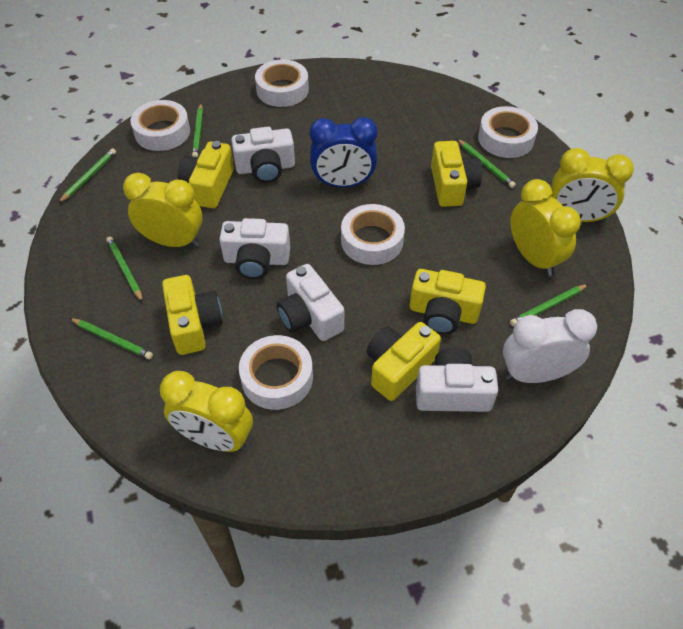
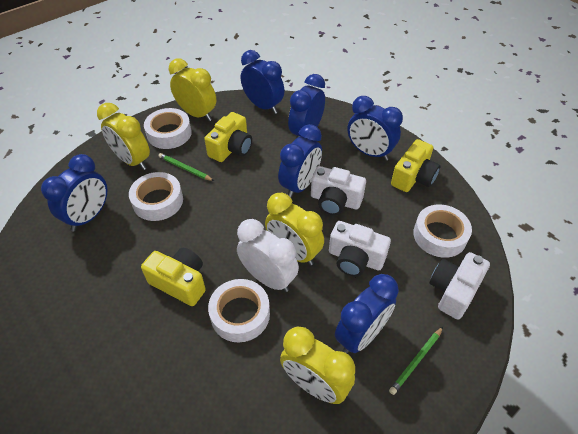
blue clock: 1 -> 6
green pencil: 6 -> 2
white camera: 4 -> 3
white tape: 5 -> 4
yellow camera: 5 -> 3

